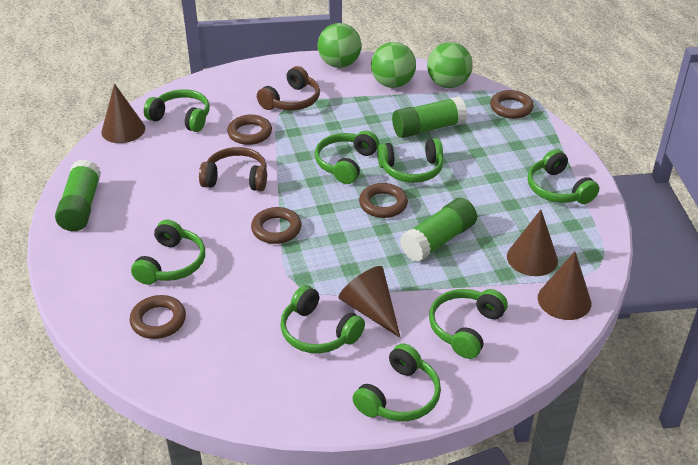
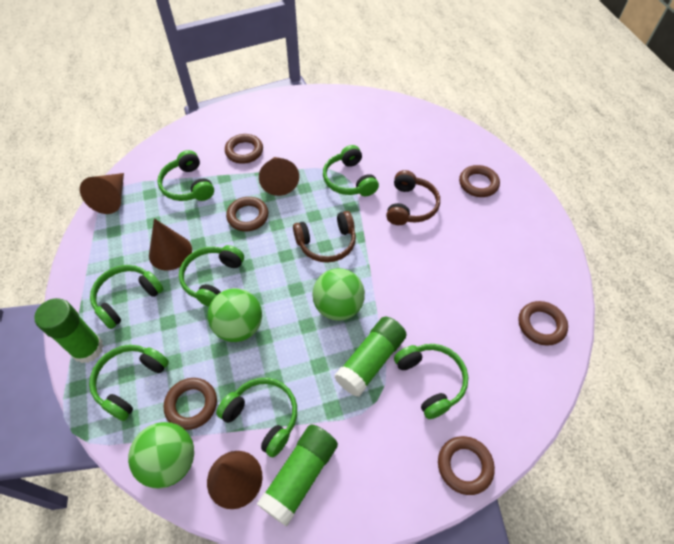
brown ring: 5 -> 6
green headphones: 8 -> 7

